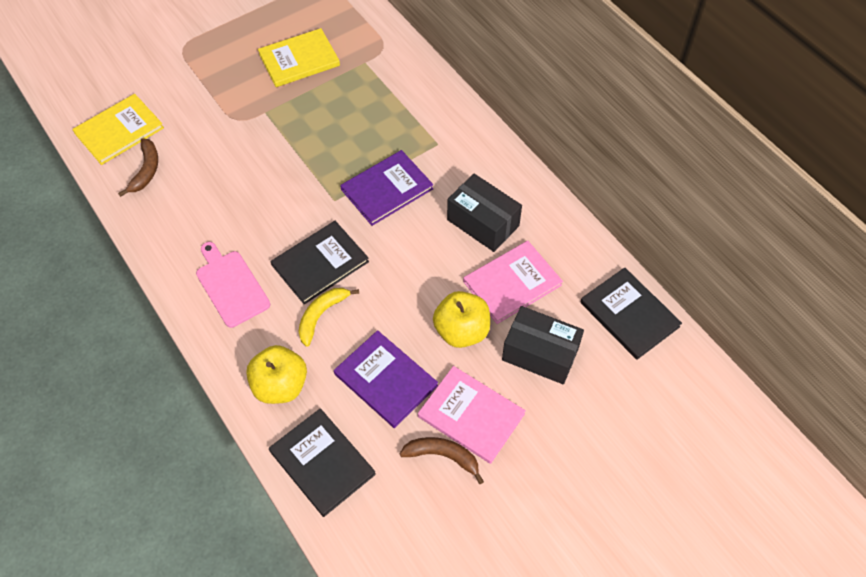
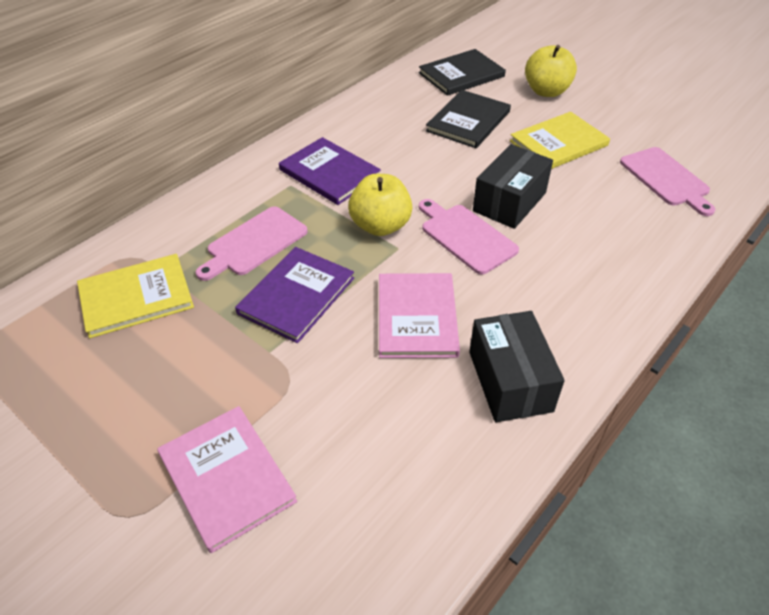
black book: 3 -> 2
brown banana: 2 -> 0
pink cutting board: 1 -> 3
yellow banana: 1 -> 0

